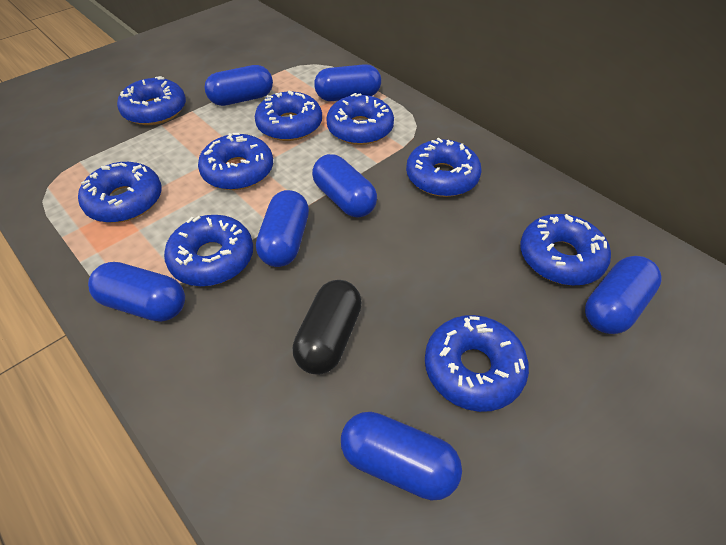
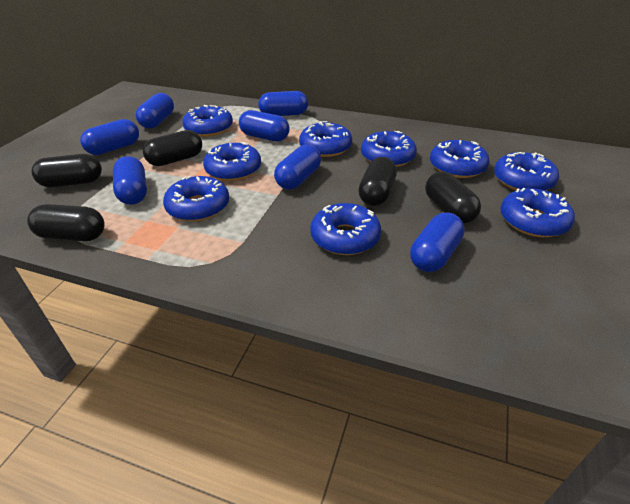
black capsule: 1 -> 5

